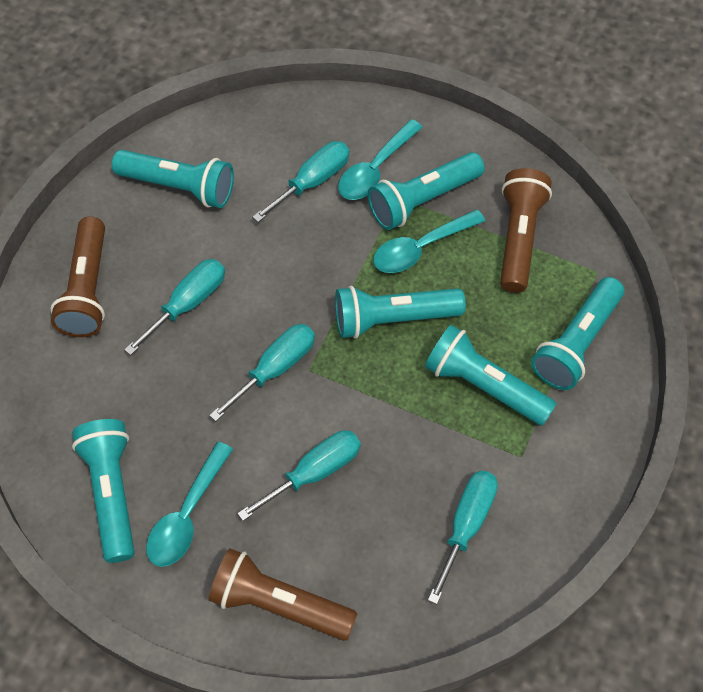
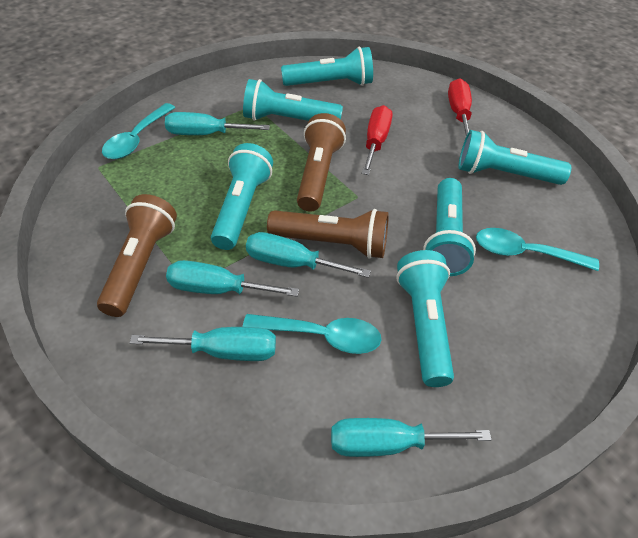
red screwdriver: 0 -> 2

